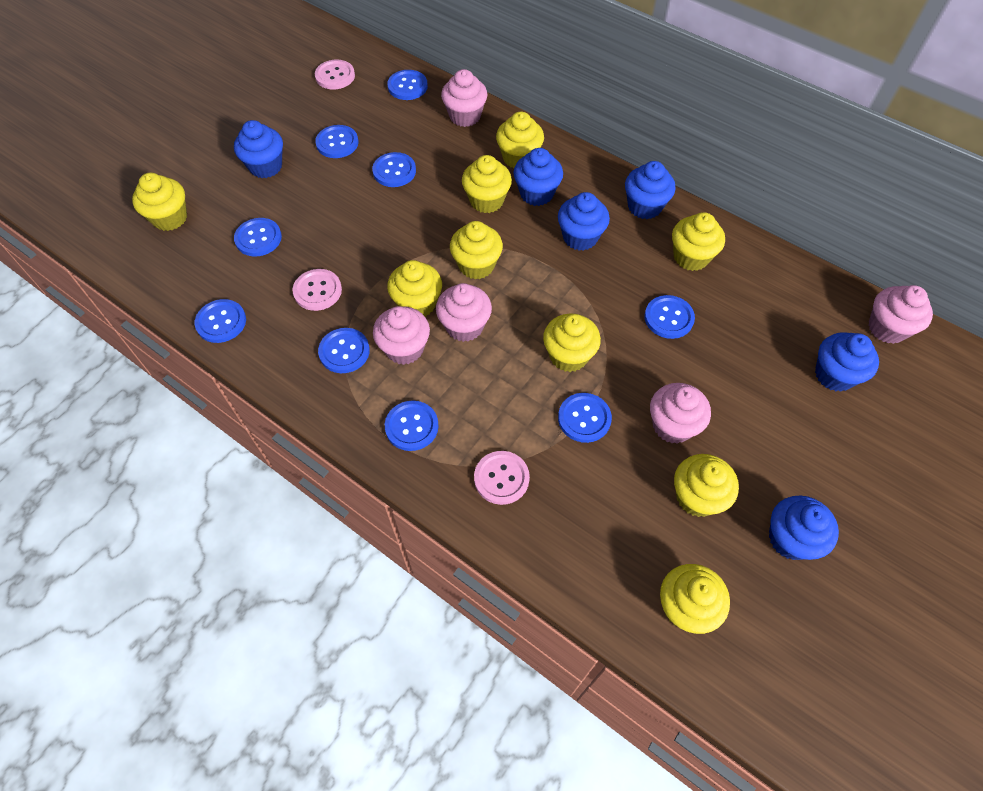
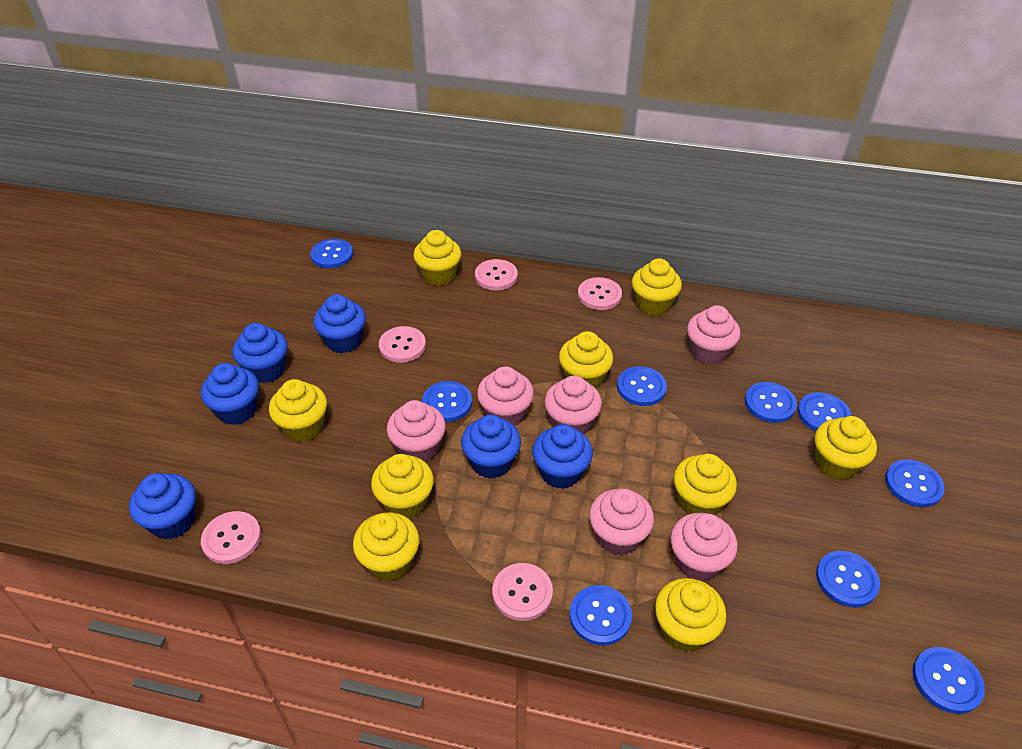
pink button: 3 -> 5
pink cupcake: 5 -> 6

